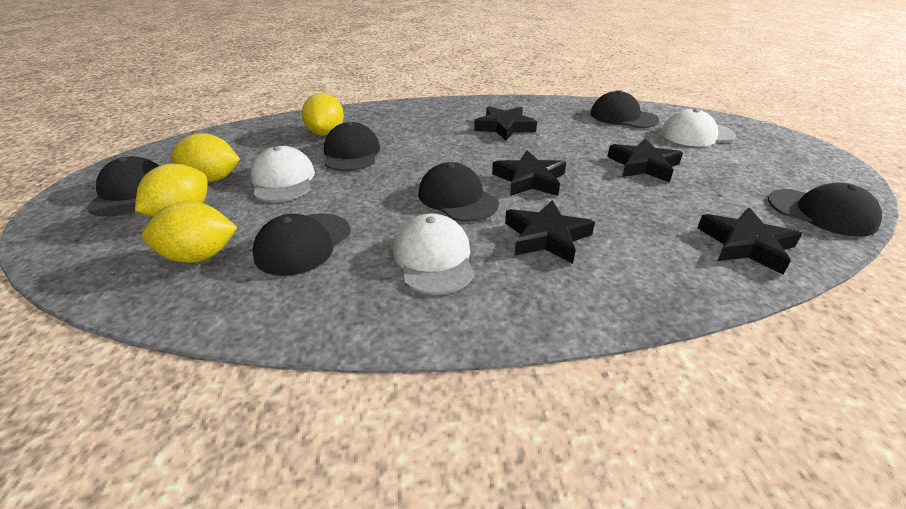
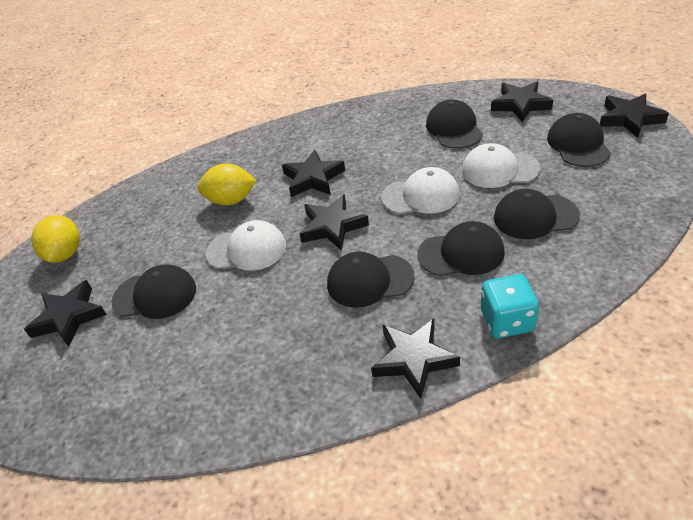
black star: 5 -> 6
turquoise dice: 0 -> 1
yellow lemon: 4 -> 2

